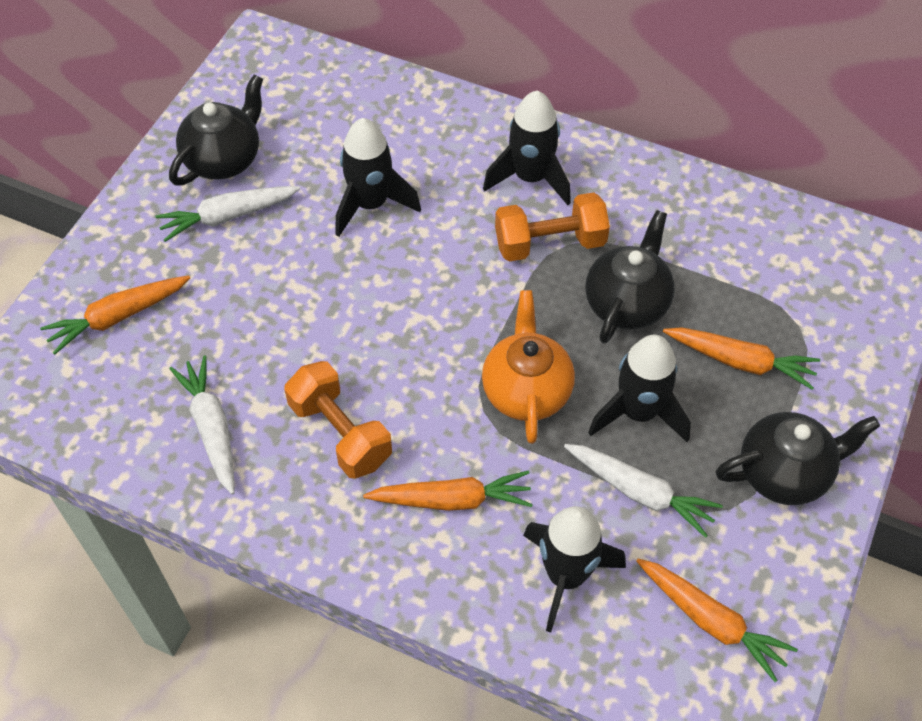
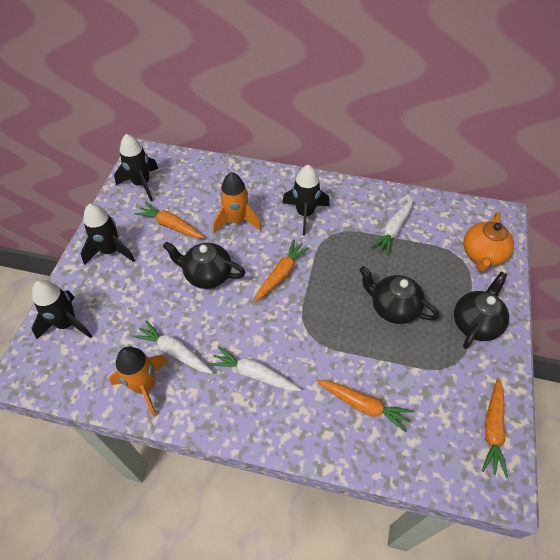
orange dumbbell: 2 -> 0
orange rocket: 0 -> 2

